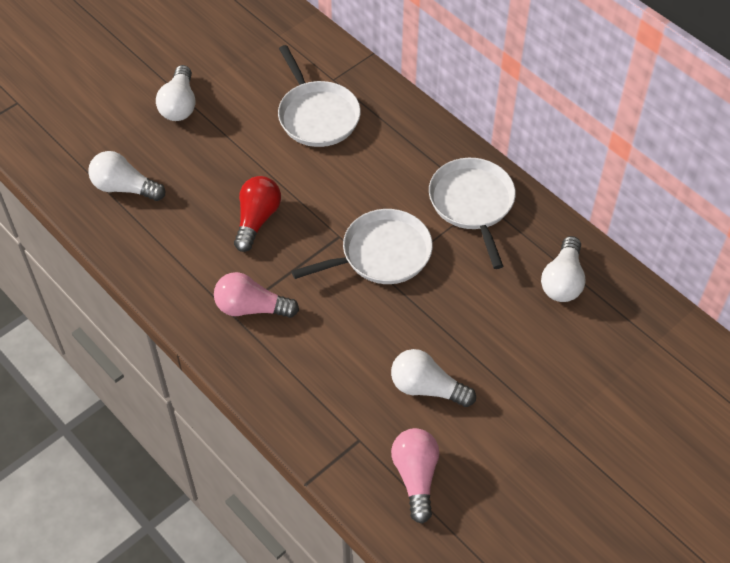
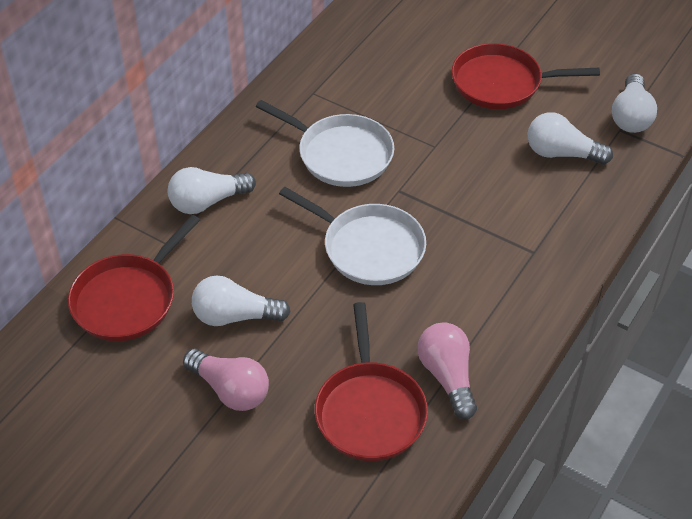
red light bulb: 1 -> 0
red pan: 0 -> 3
white pan: 3 -> 2

